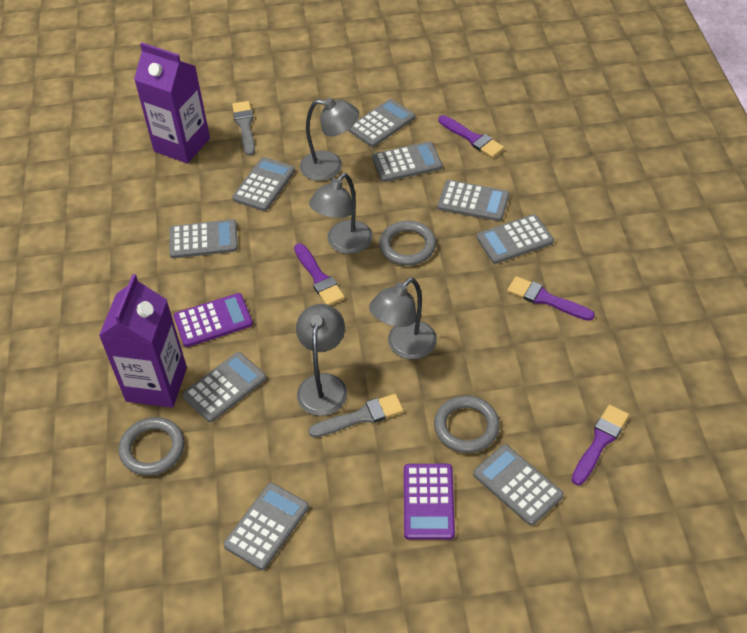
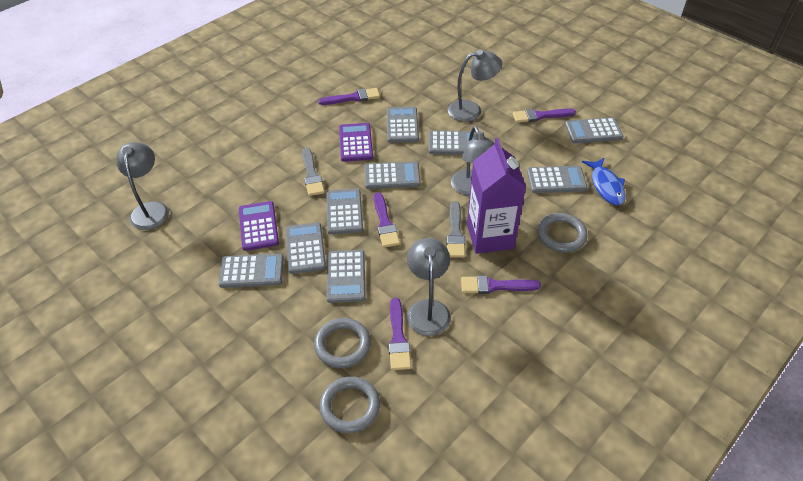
blue fish: 0 -> 1
purple brush: 4 -> 5
purple carton: 2 -> 1

